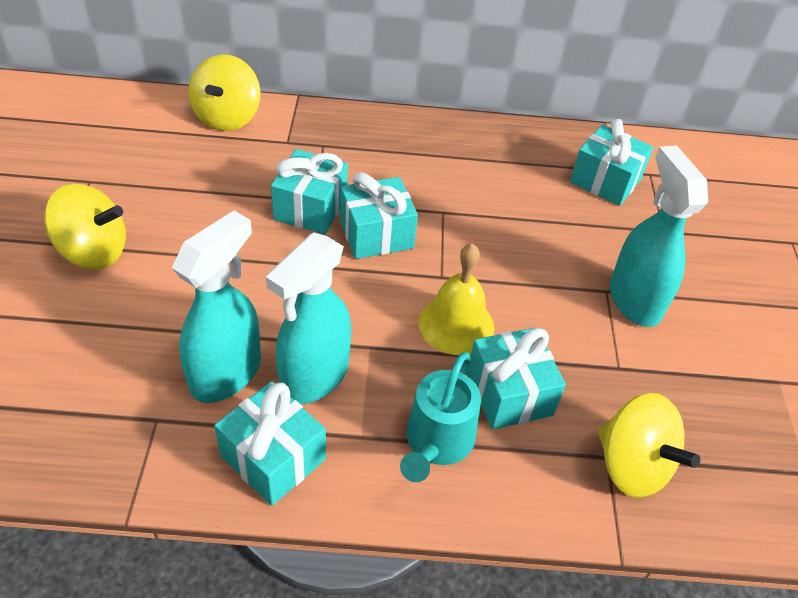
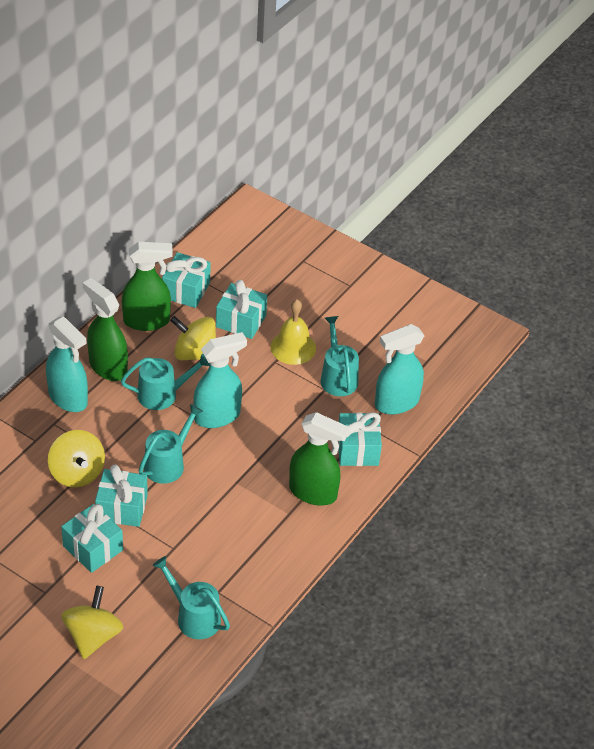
green spray bottle: 0 -> 3
turquoise watering can: 1 -> 4

